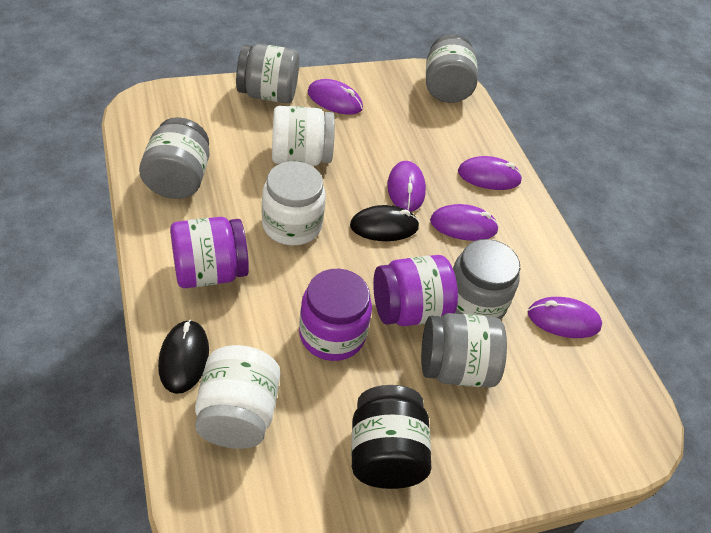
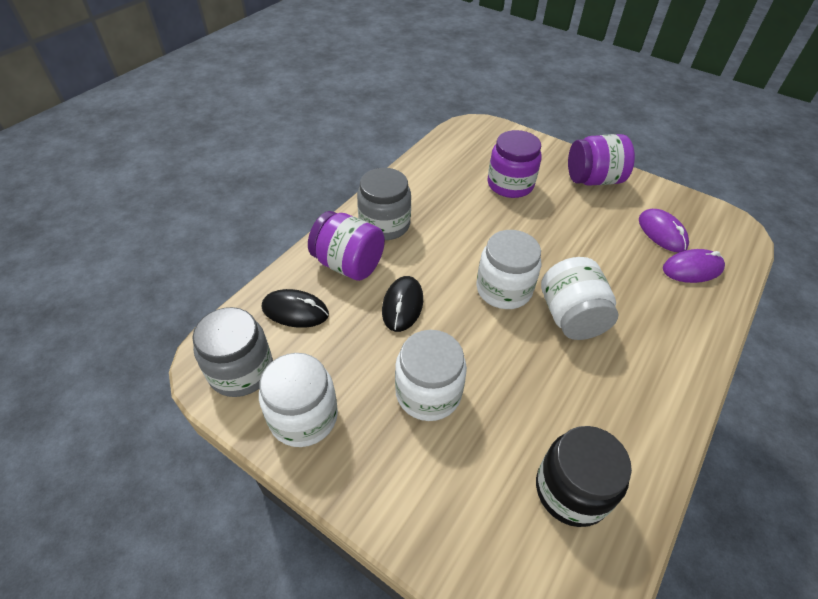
grey jar: 5 -> 2
purple mouse: 5 -> 2
white jar: 3 -> 4

